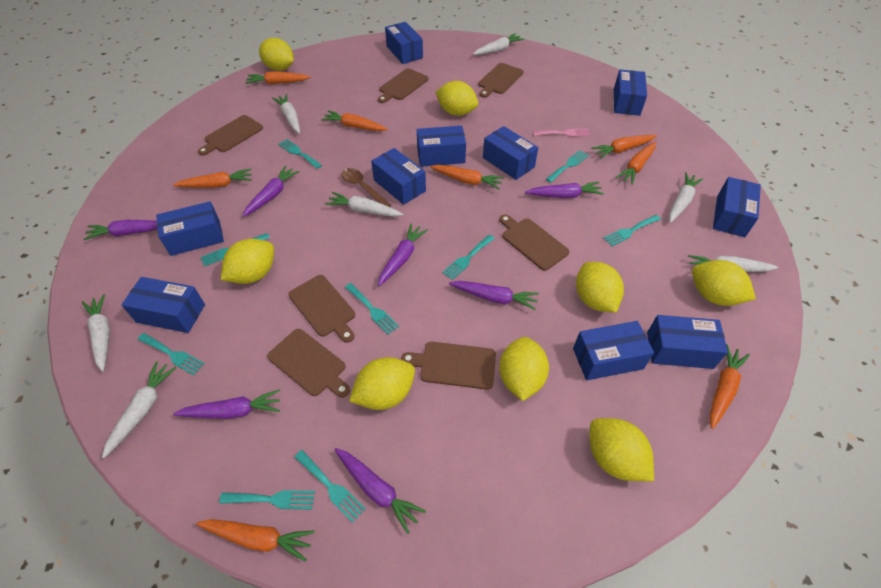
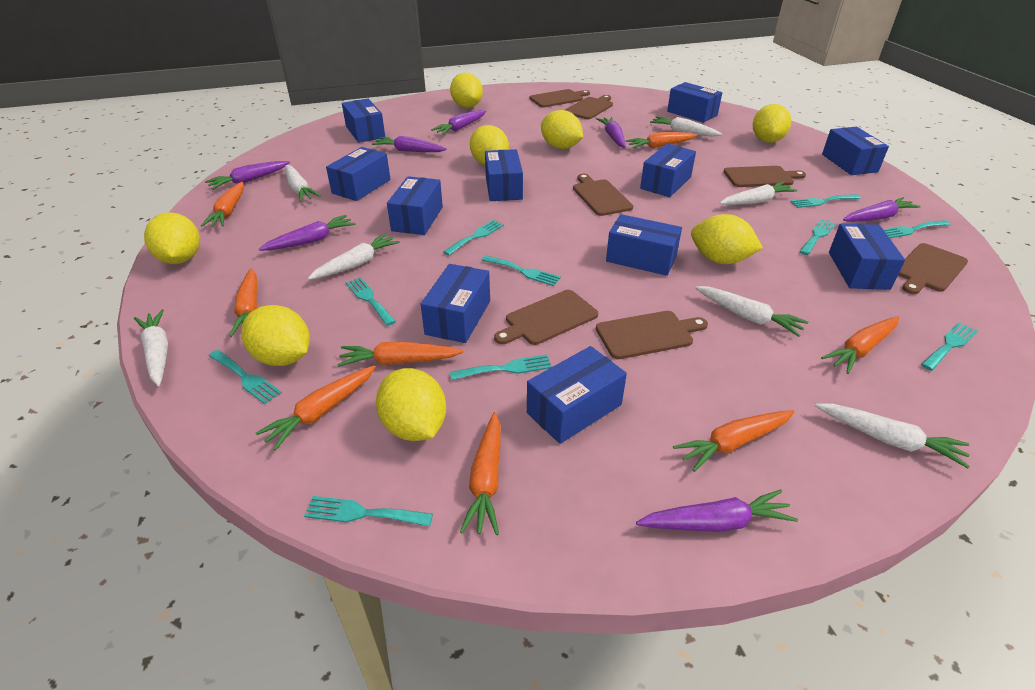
blue box: 10 -> 11
brown spoon: 1 -> 0
pink fork: 1 -> 0
turquoise fork: 9 -> 10

